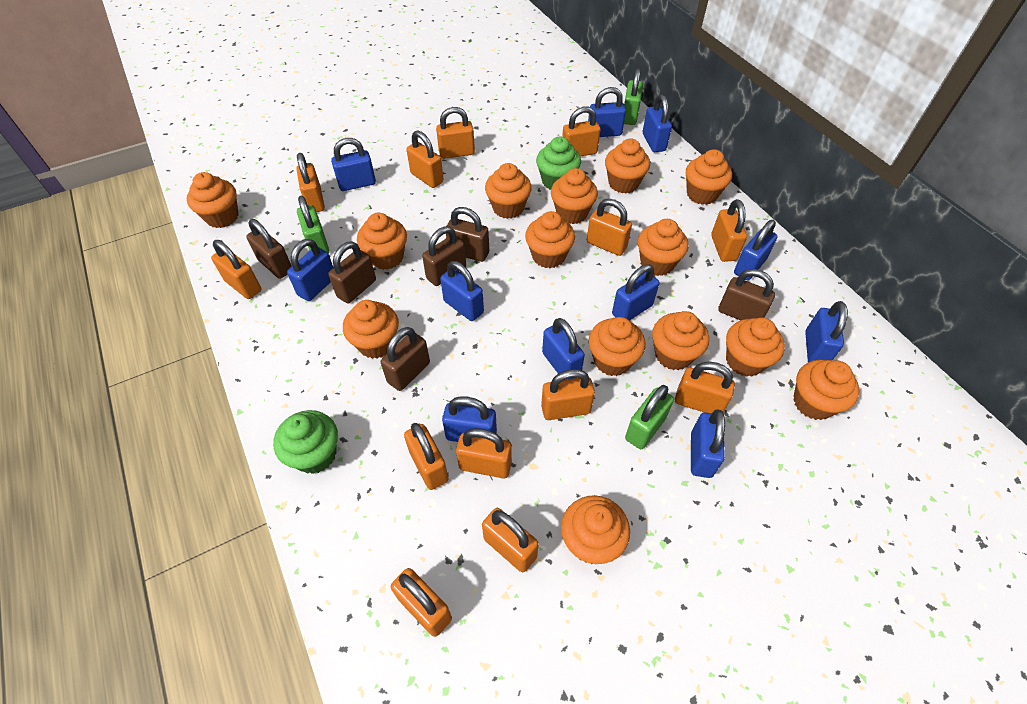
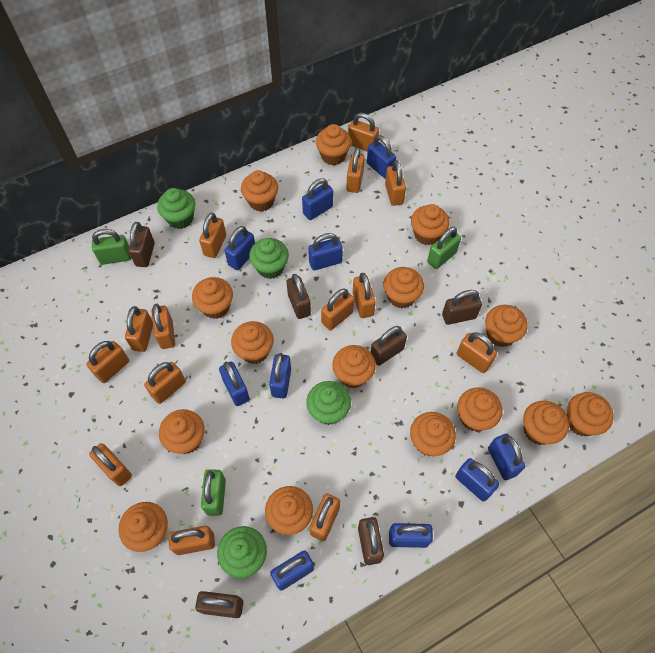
blue padlock: 11 -> 10
green cupcake: 2 -> 4
orange cupcake: 14 -> 15
orange padlock: 13 -> 14

